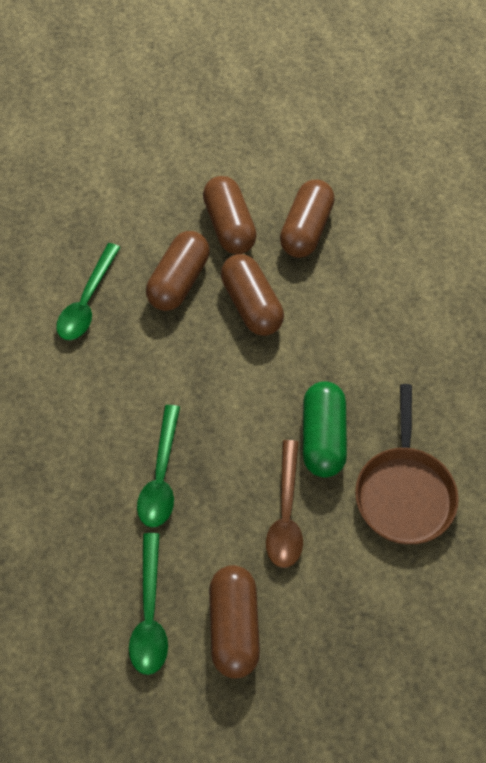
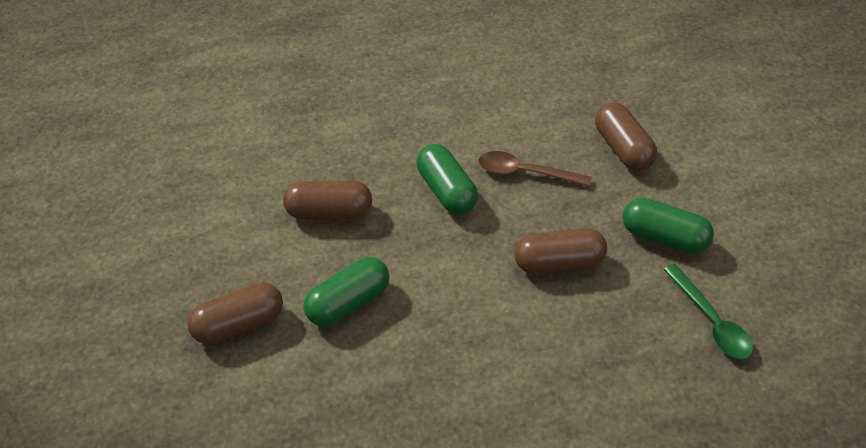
brown capsule: 5 -> 4
brown pan: 1 -> 0
green capsule: 1 -> 3
green spoon: 3 -> 1

